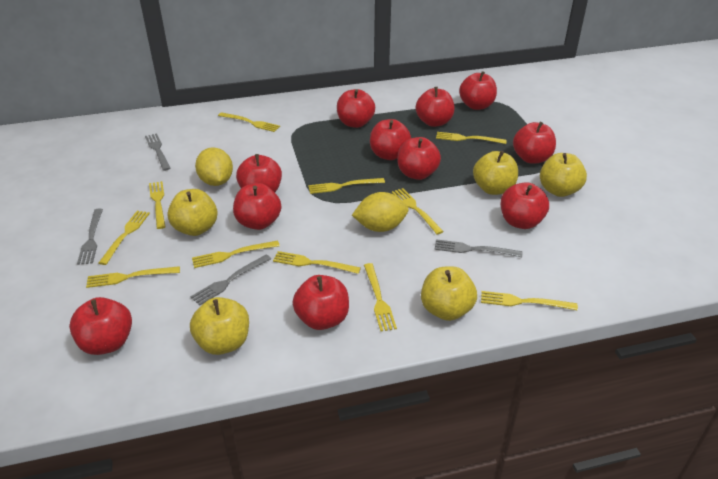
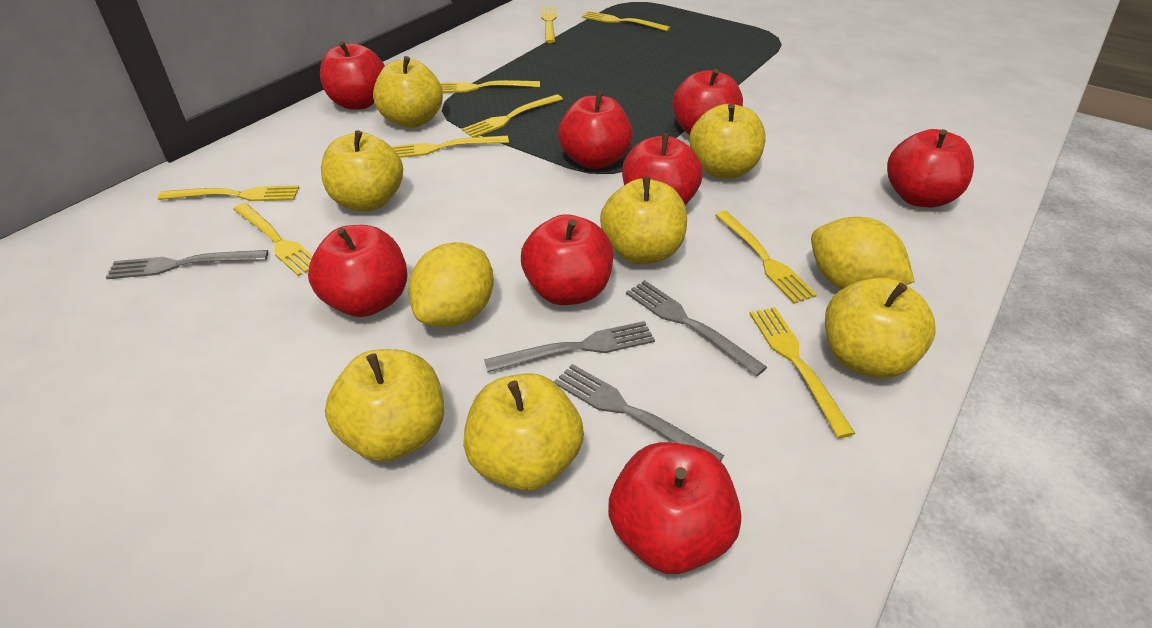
red apple: 11 -> 8
yellow apple: 5 -> 7
yellow fork: 11 -> 9

